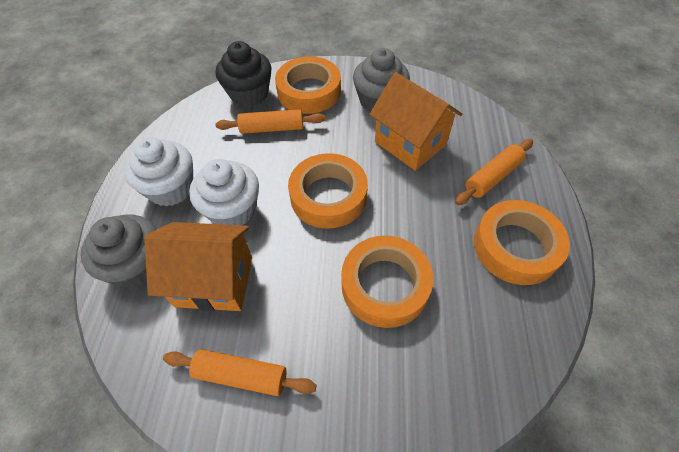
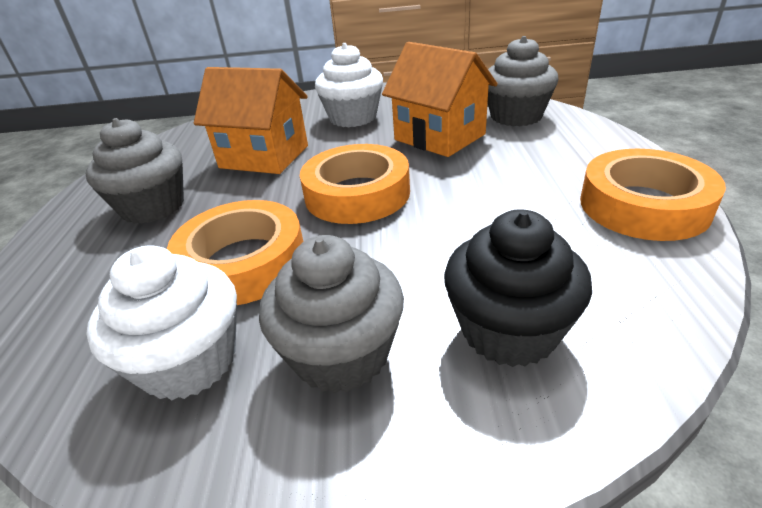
grey cupcake: 2 -> 3
orange rolling pin: 3 -> 0
orange tape: 4 -> 3

